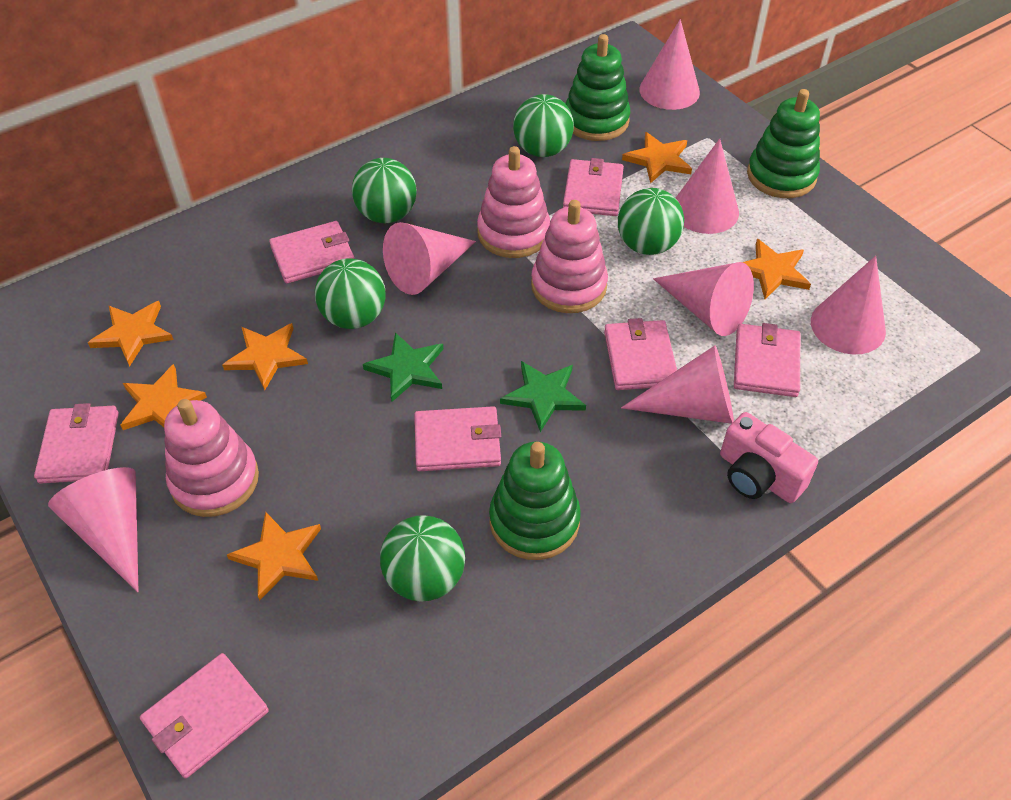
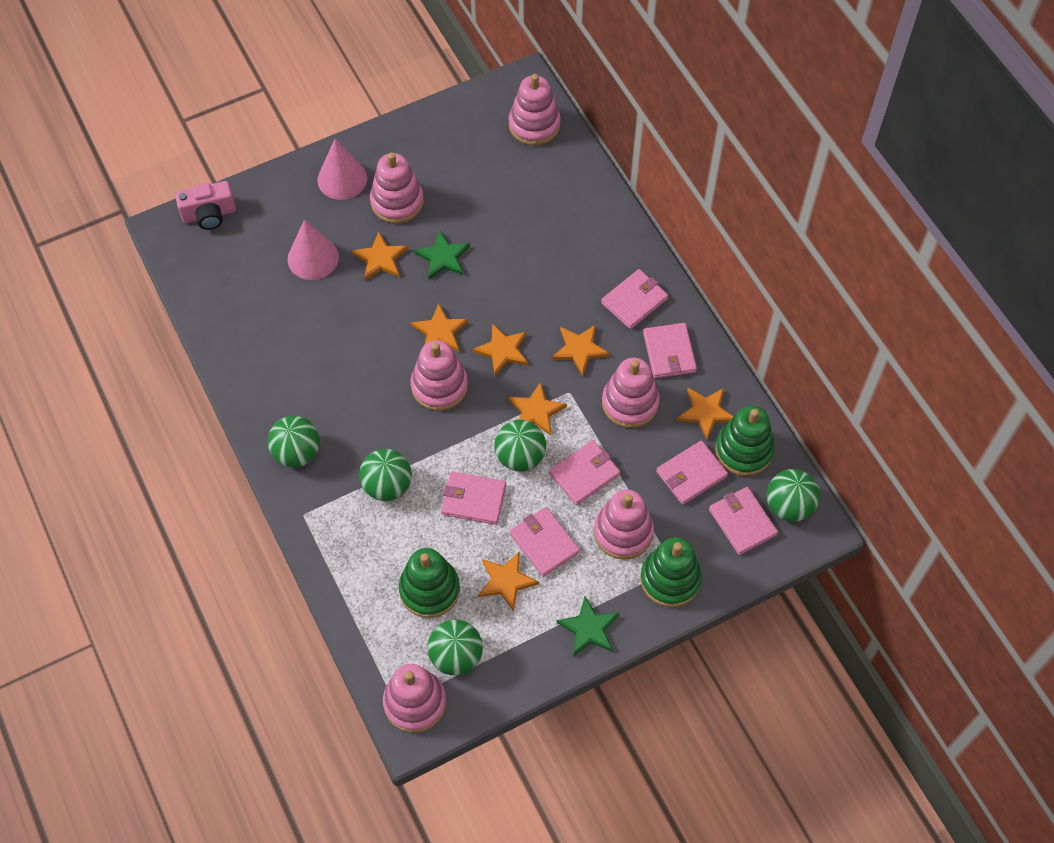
orange star: 6 -> 7
pink cone: 7 -> 2
pink stacking toy: 3 -> 6

